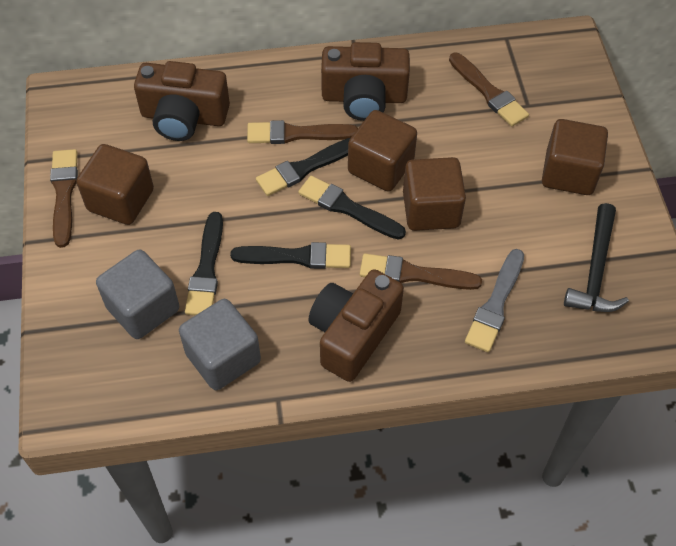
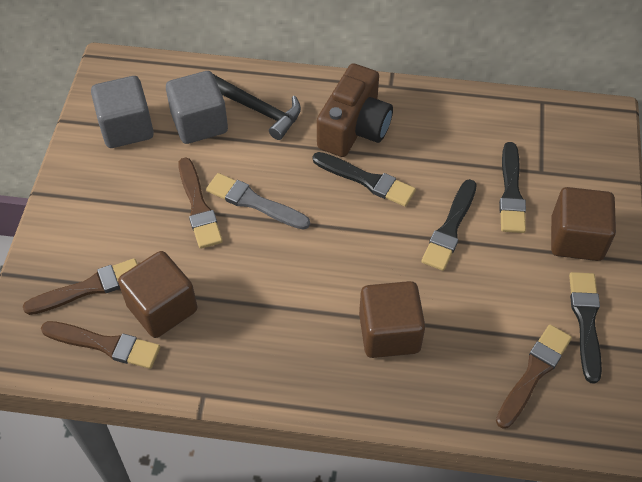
brown camera: 3 -> 1
brown cube: 4 -> 3

